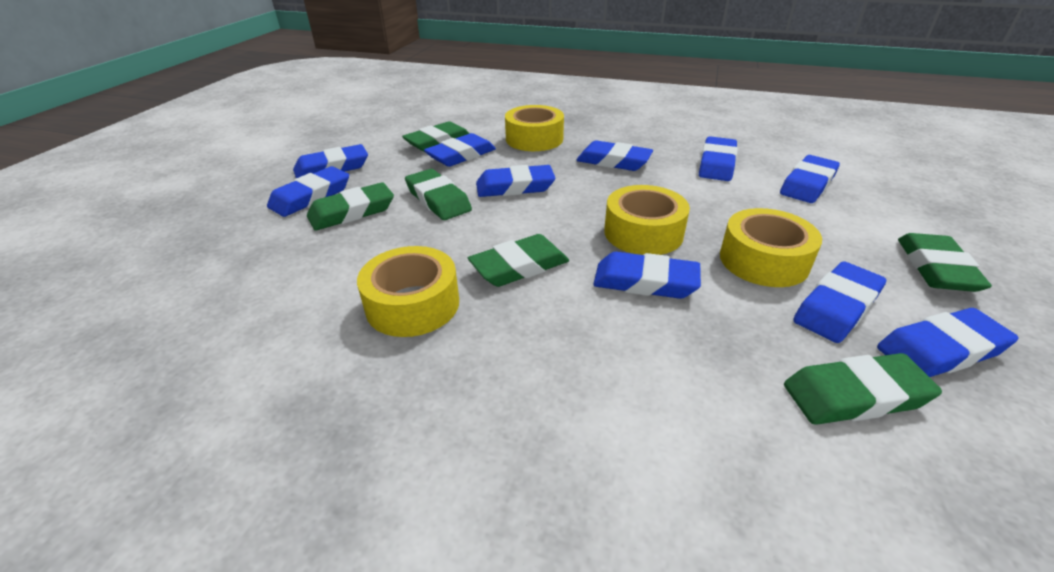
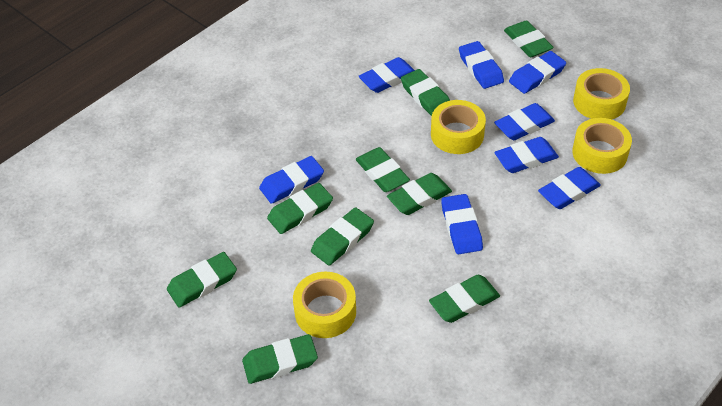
blue eraser: 10 -> 8
green eraser: 6 -> 9

